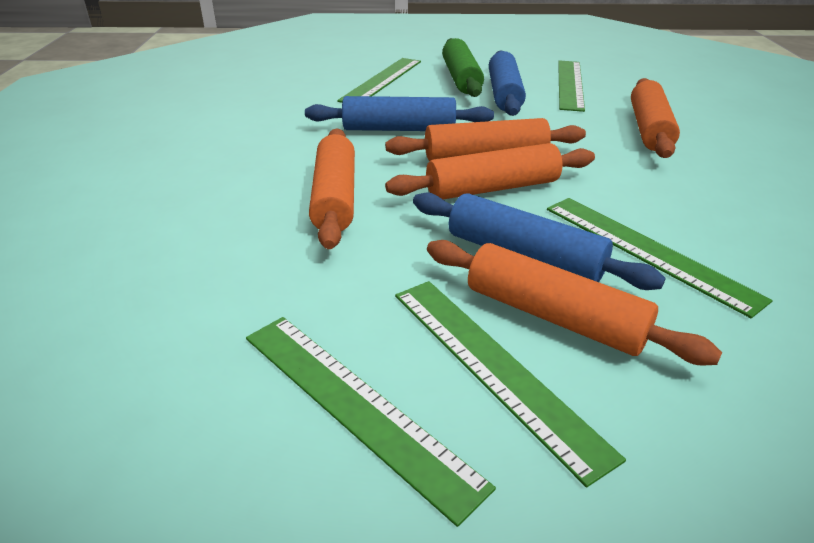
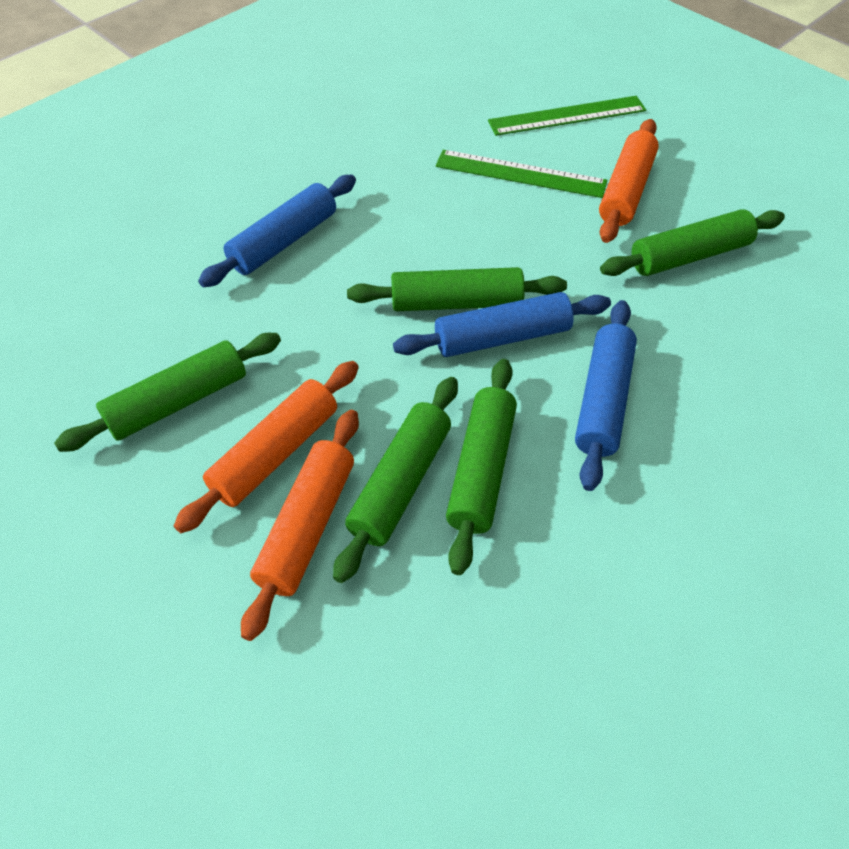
green rolling pin: 1 -> 5
green ruler: 5 -> 2
orange rolling pin: 5 -> 3

